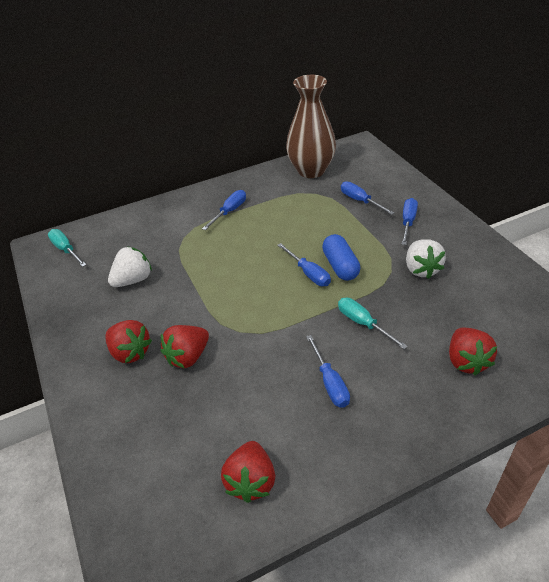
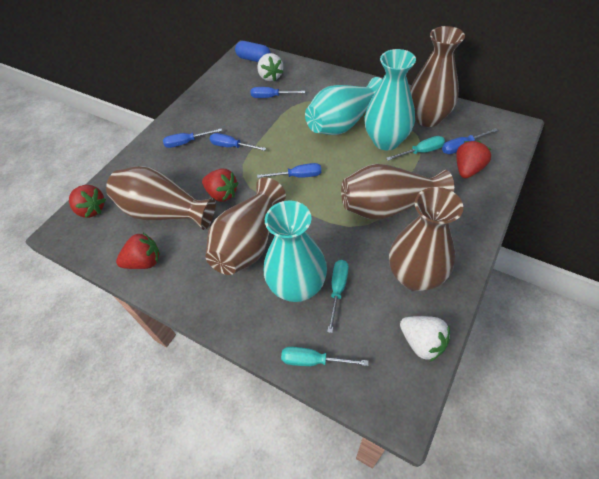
brown vase: 1 -> 5
turquoise screwdriver: 2 -> 3
turquoise vase: 0 -> 3

